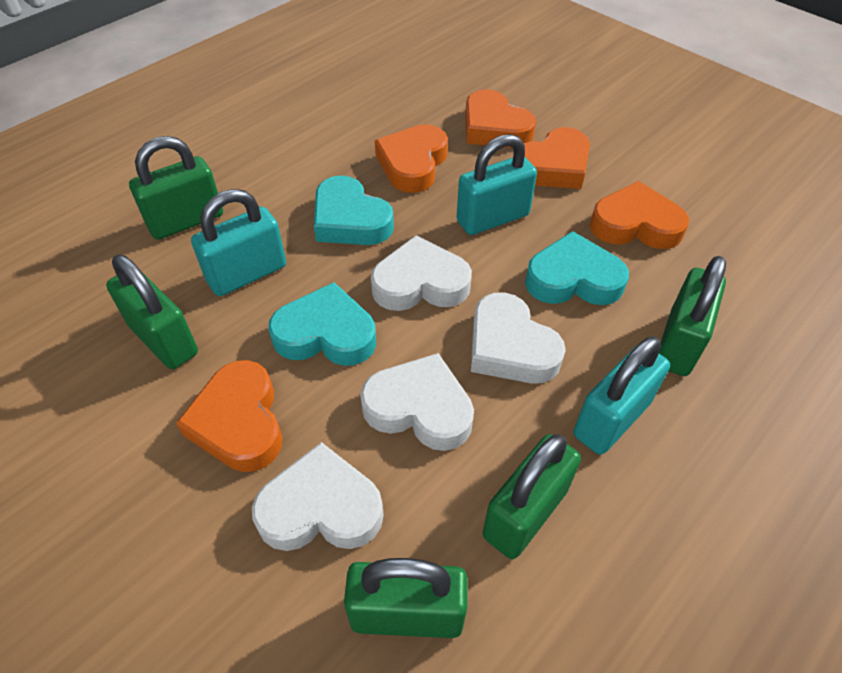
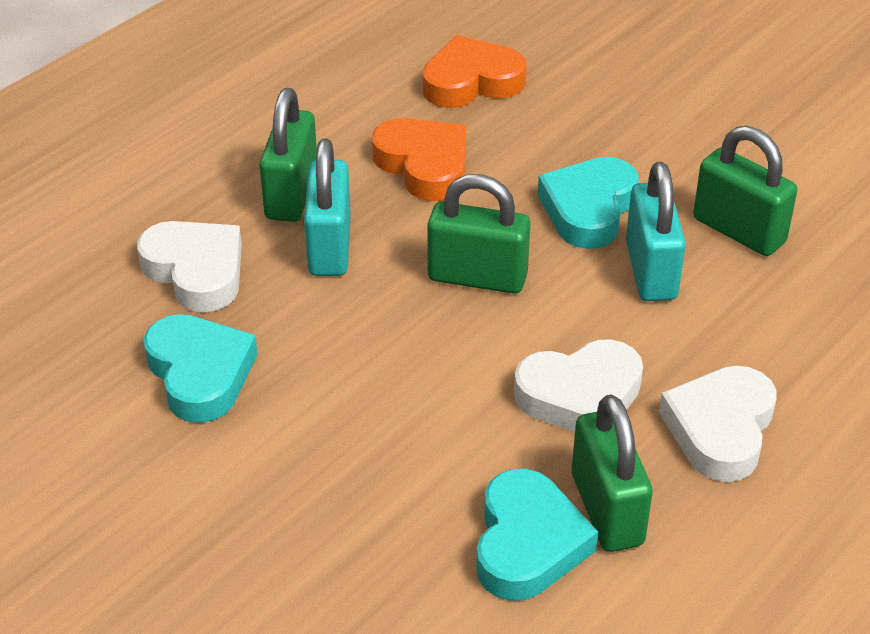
green padlock: 5 -> 4
orange heart: 5 -> 2
turquoise padlock: 3 -> 2
white heart: 4 -> 3

